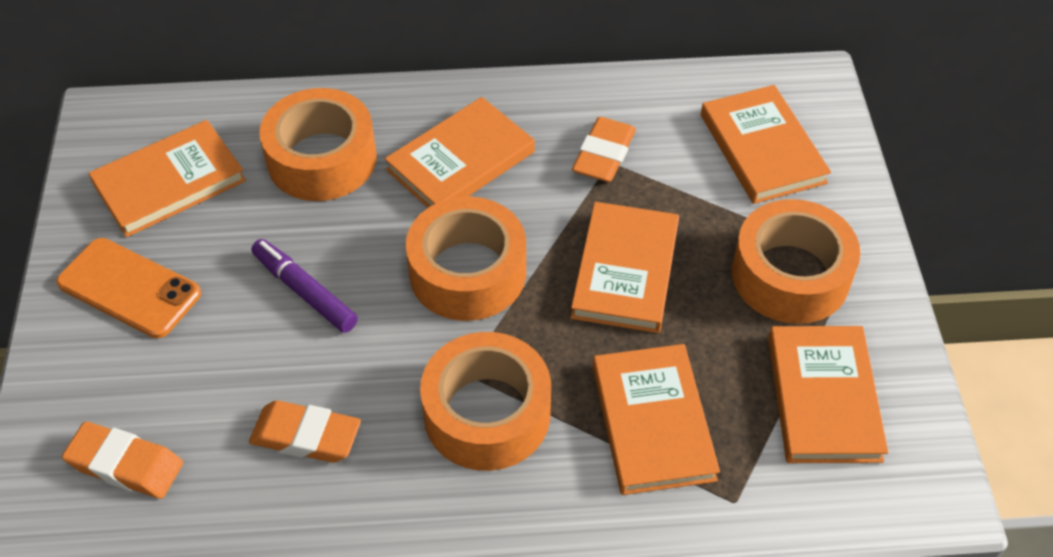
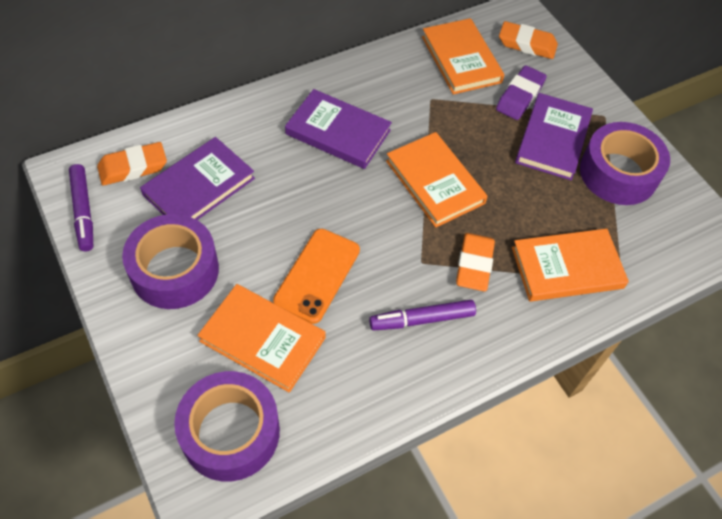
orange book: 6 -> 4
orange tape: 4 -> 0
purple book: 0 -> 3
purple eraser: 0 -> 1
purple marker: 1 -> 2
purple tape: 0 -> 3

